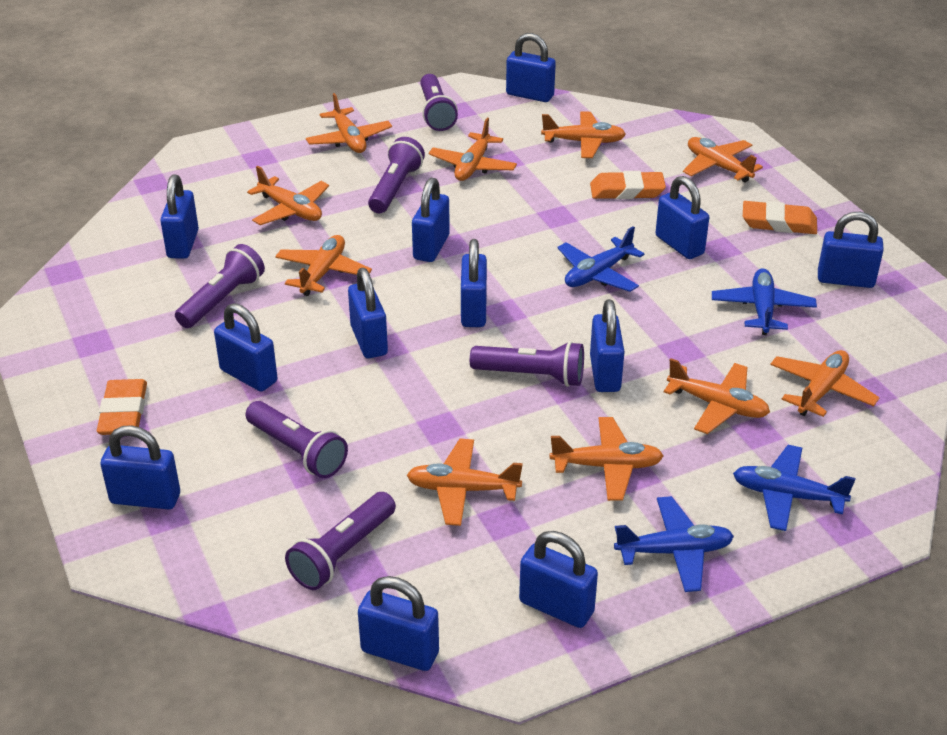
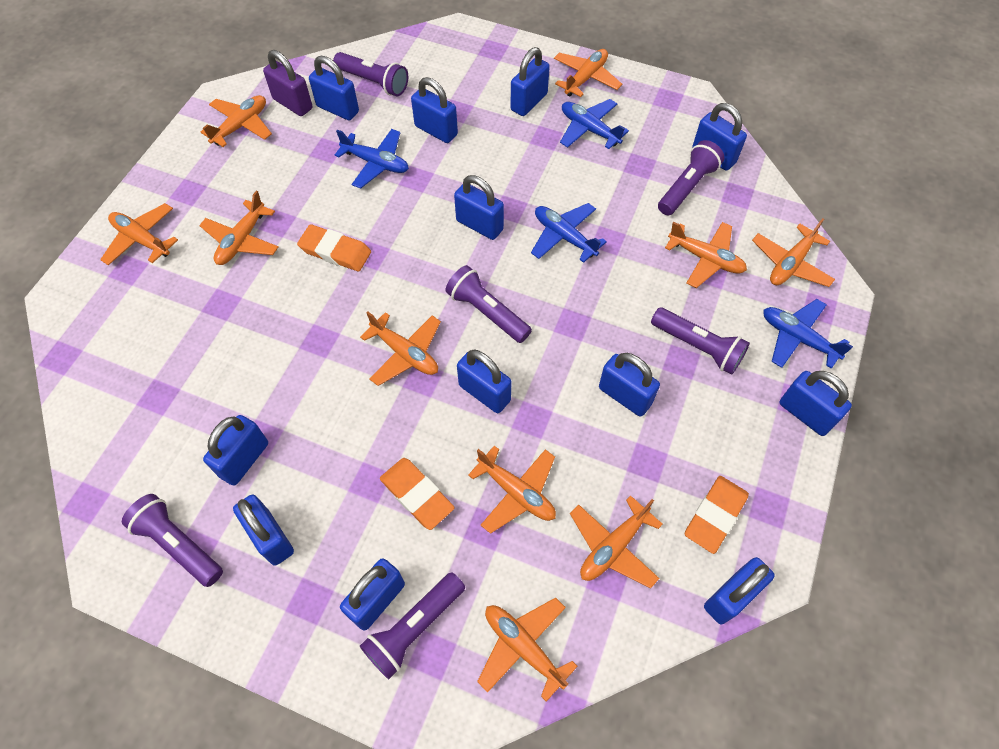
purple padlock: 0 -> 1

